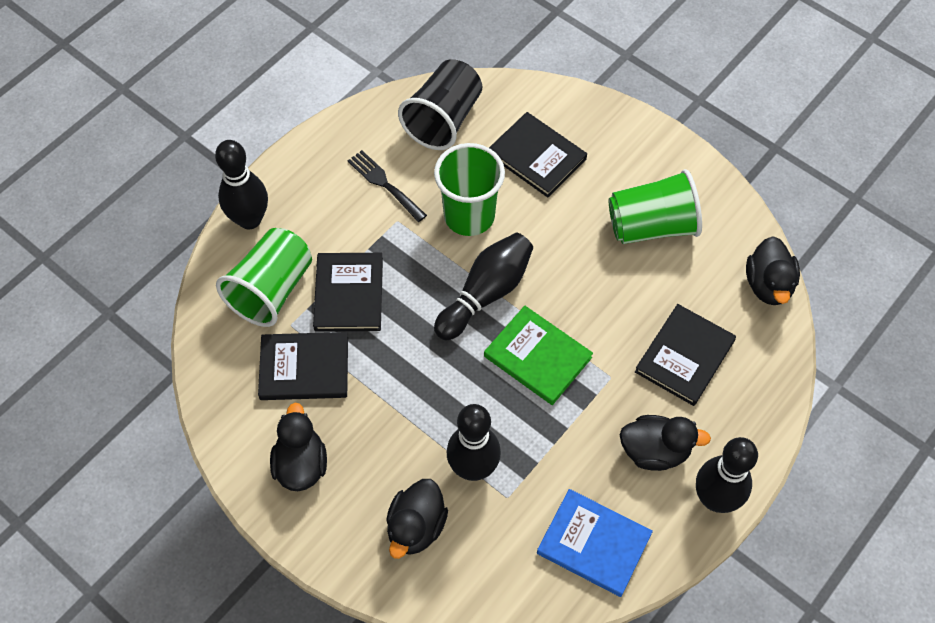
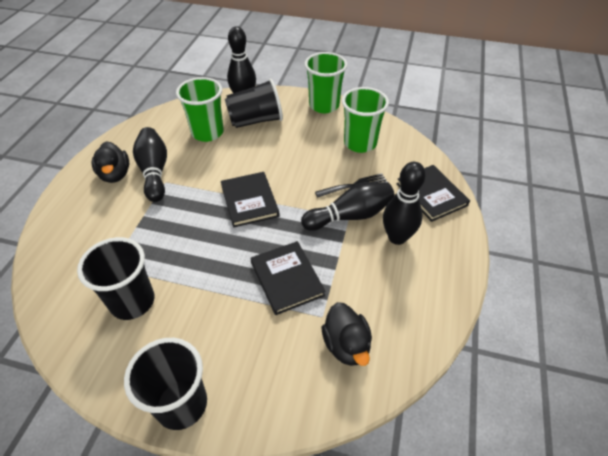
black book: 4 -> 3
black cup: 1 -> 3
black duck: 4 -> 2
blue book: 1 -> 0
green book: 1 -> 0

